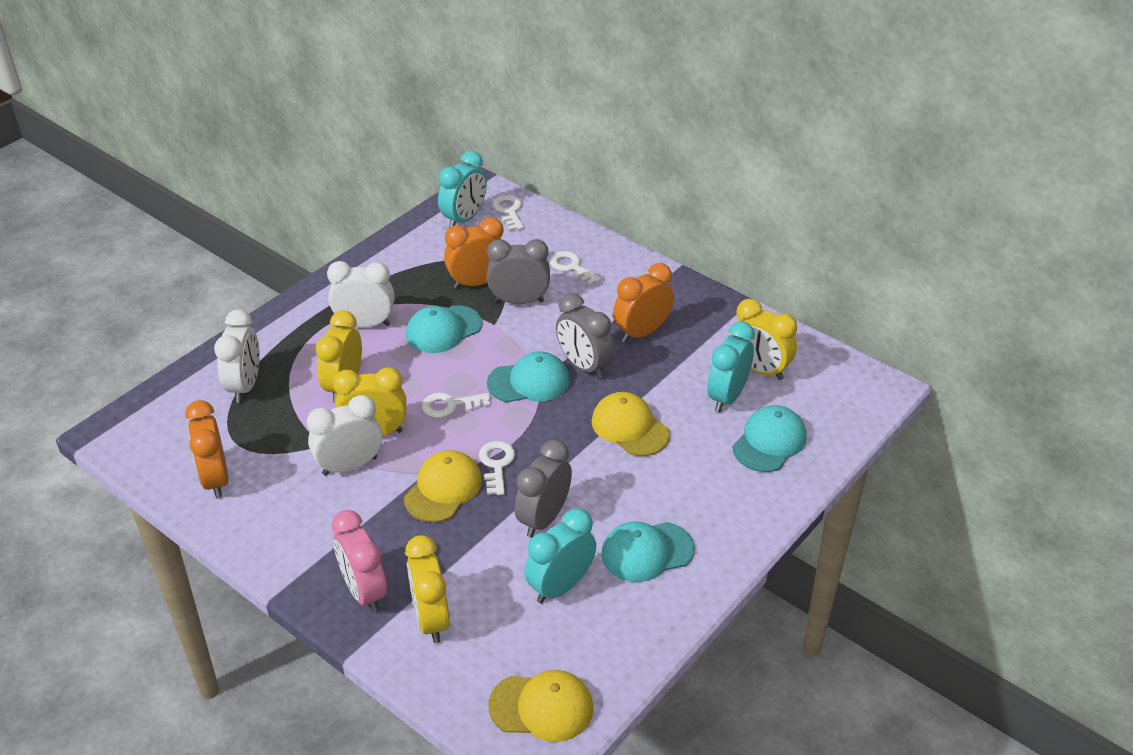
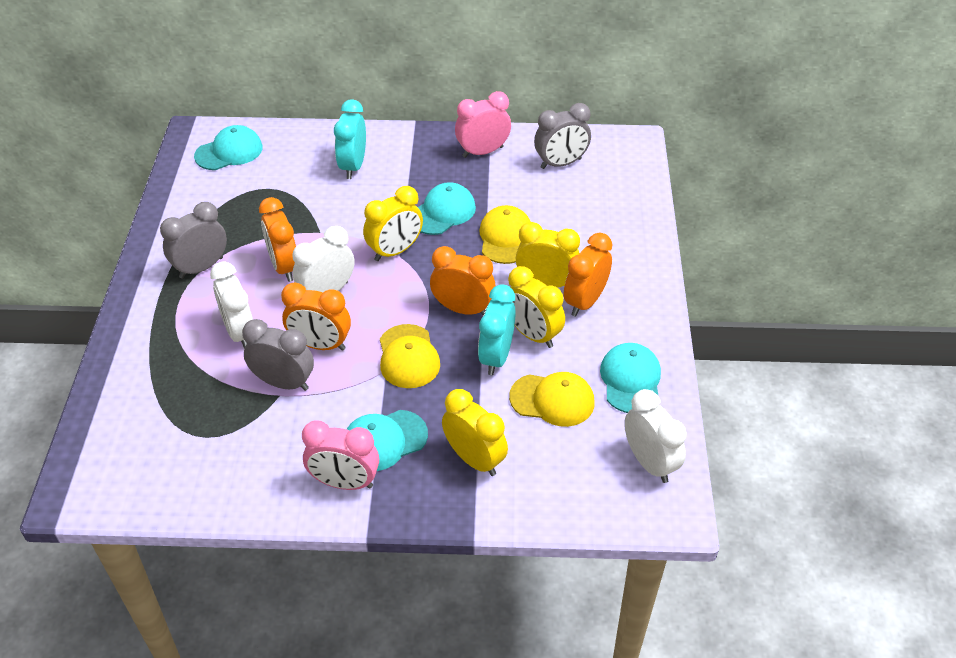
orange clock: 3 -> 4
pink clock: 1 -> 2
turquoise clock: 3 -> 2
white key: 4 -> 0

